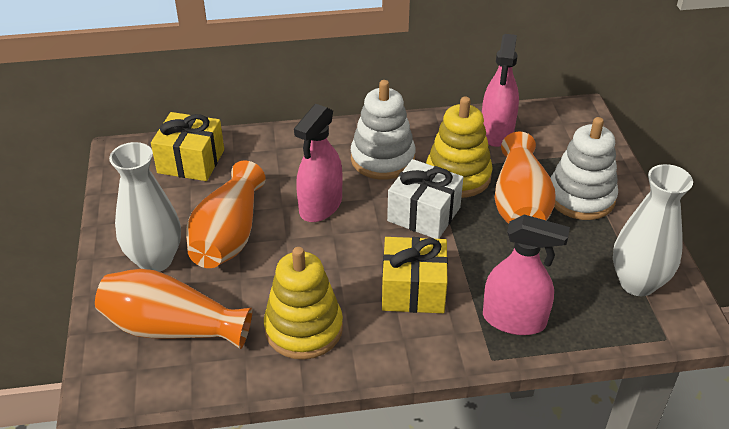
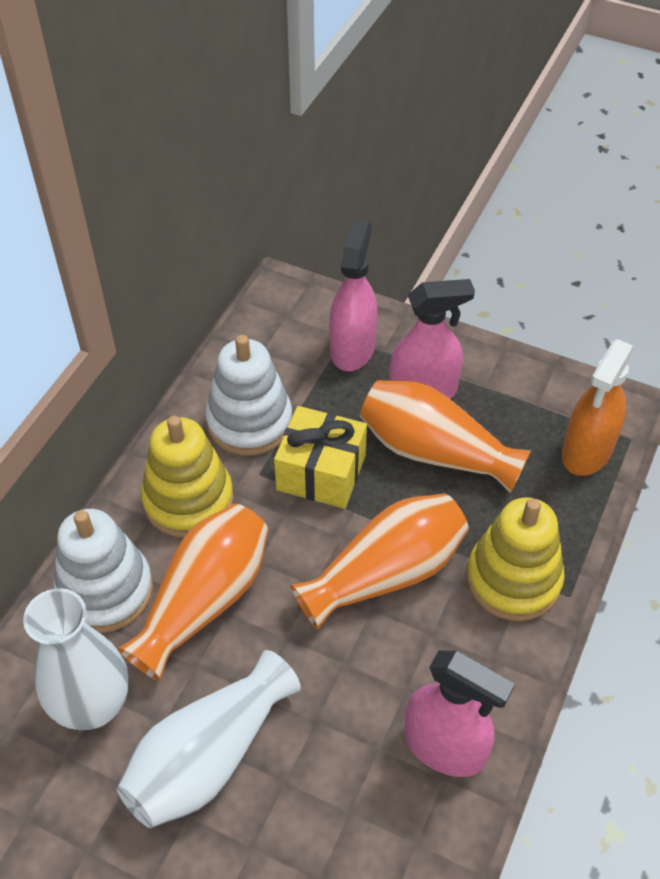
orange spray bottle: 0 -> 1
white gift: 1 -> 0
yellow gift: 2 -> 1

